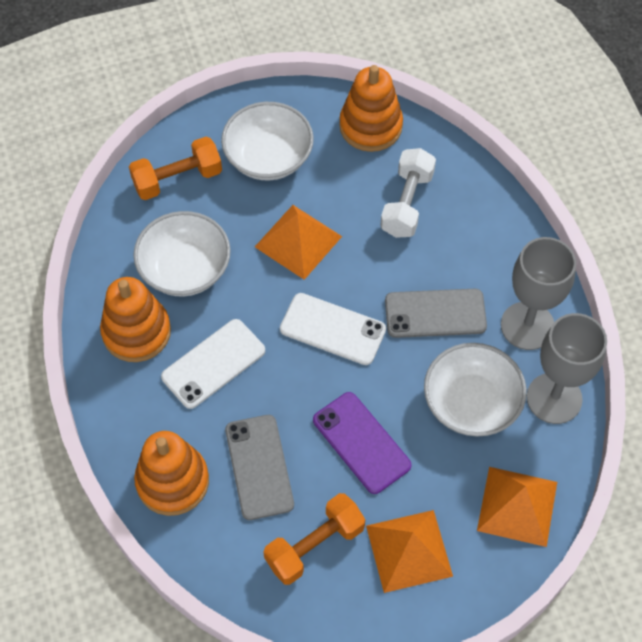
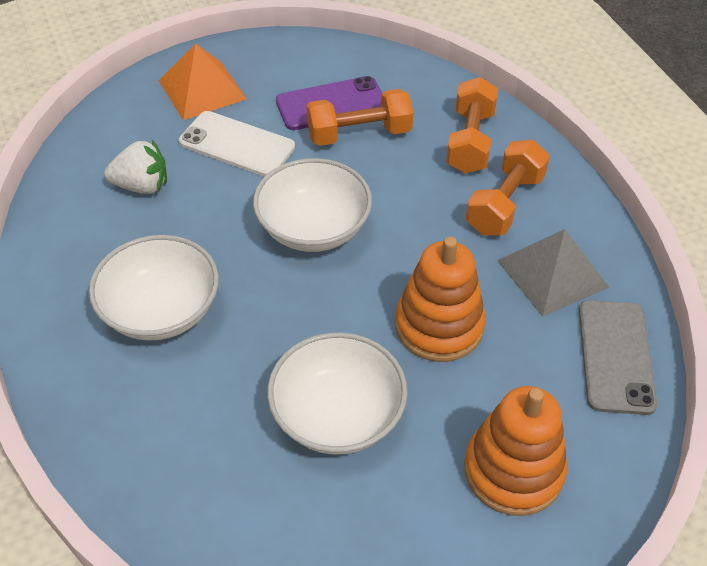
grey goblet: 2 -> 0
grey phone: 2 -> 1
grey pyramid: 0 -> 1
orange dumbbell: 2 -> 3
orange pyramid: 3 -> 1
orange stacking toy: 3 -> 2
white dumbbell: 1 -> 0
white phone: 2 -> 1
white strawberry: 0 -> 1

